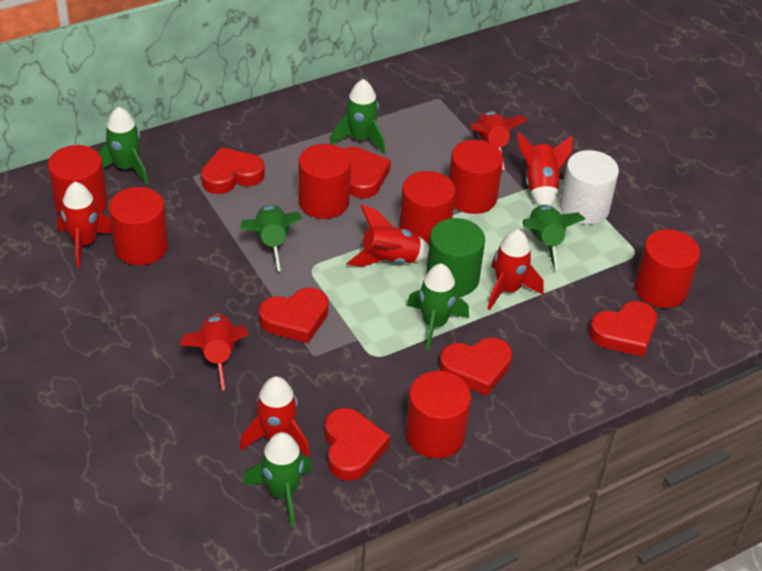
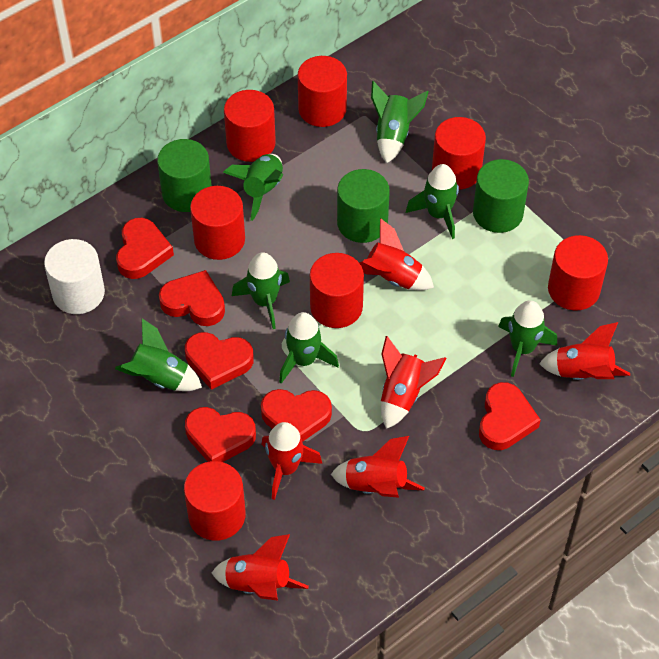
green cylinder: 1 -> 3
green rocket: 6 -> 7
red rocket: 7 -> 6

